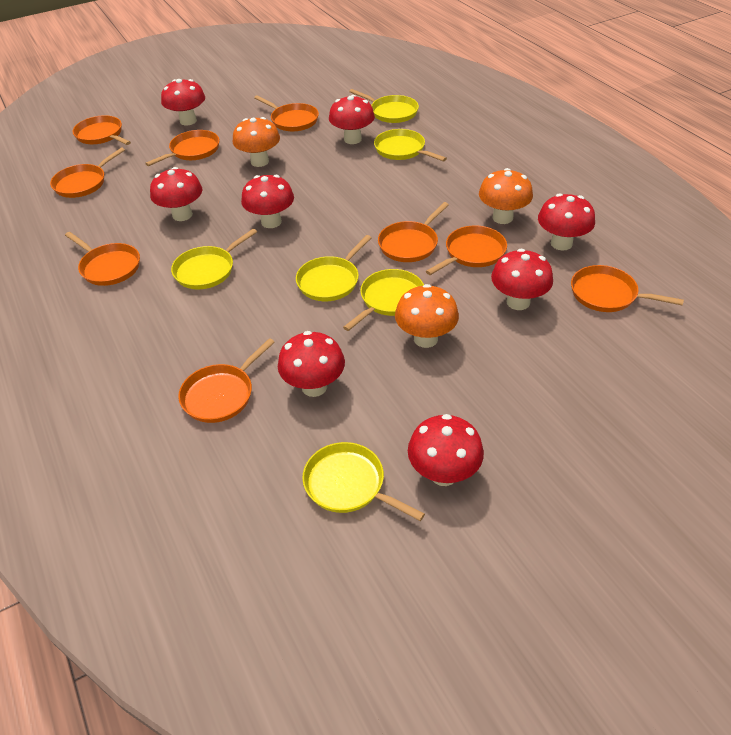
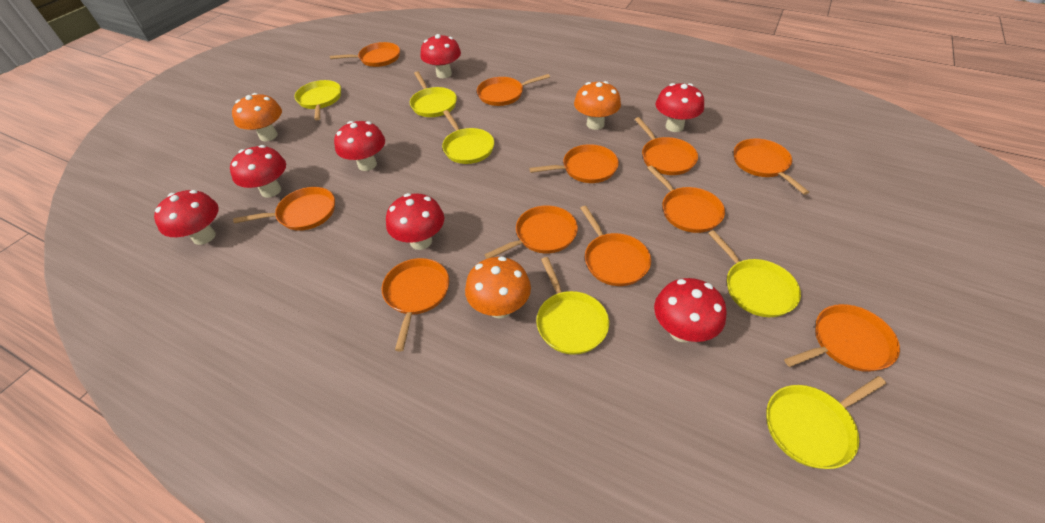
orange pan: 9 -> 11
red mushroom: 8 -> 7

